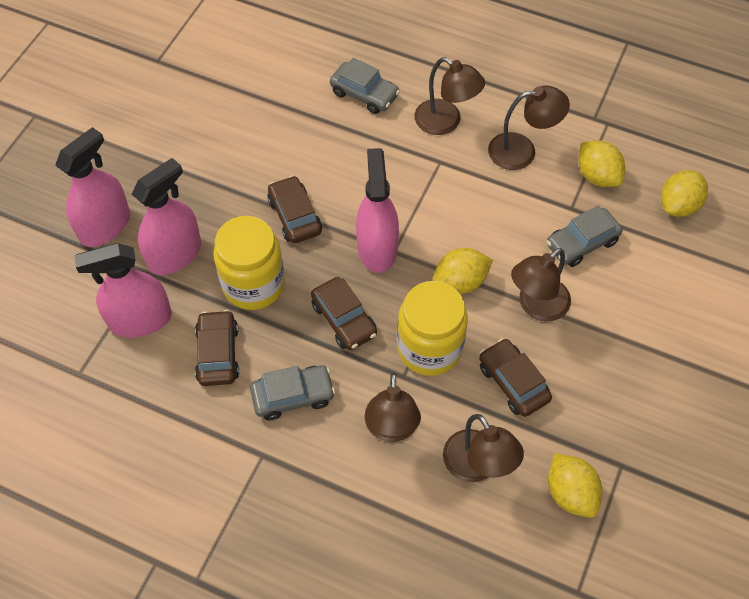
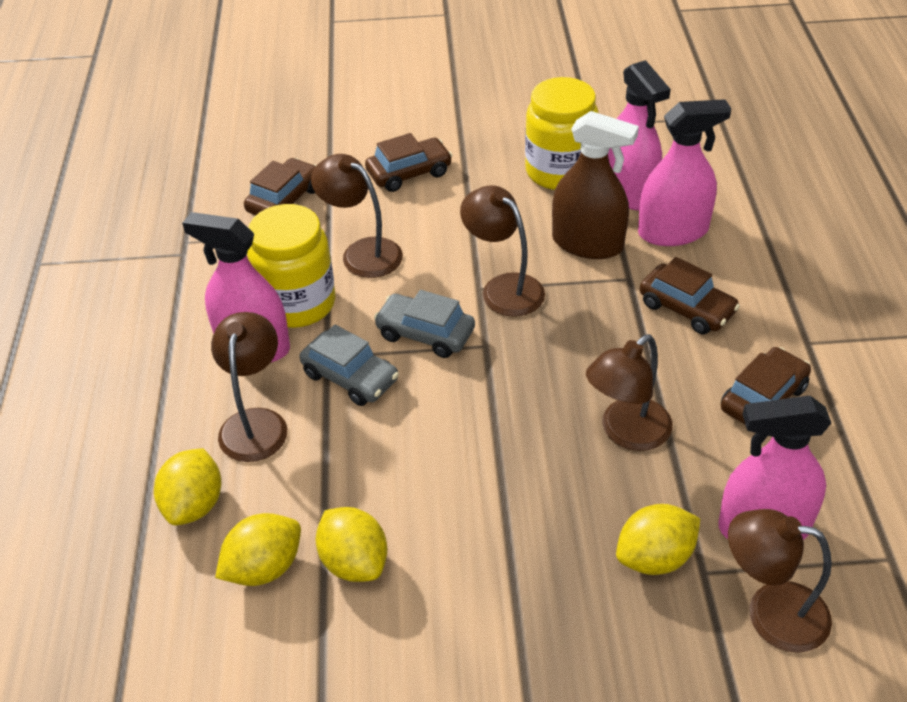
brown spray bottle: 0 -> 1
grey car: 3 -> 2

